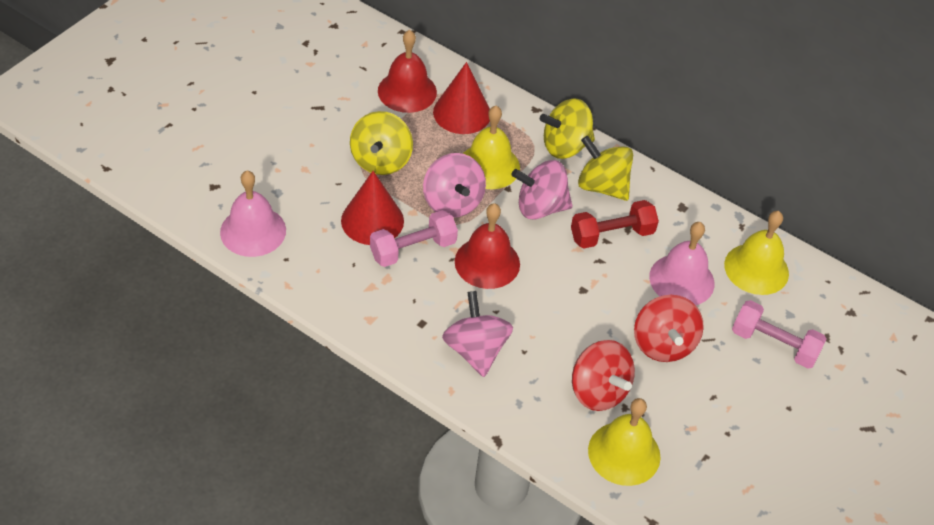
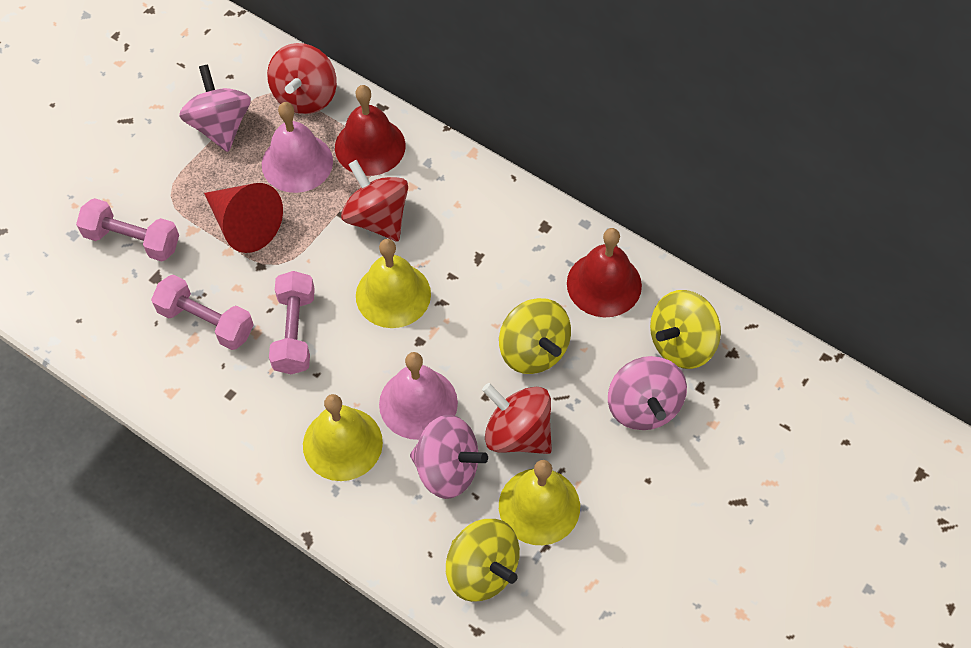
pink dumbbell: 2 -> 3
red cone: 2 -> 1
red dumbbell: 1 -> 0
red spinning top: 2 -> 3

